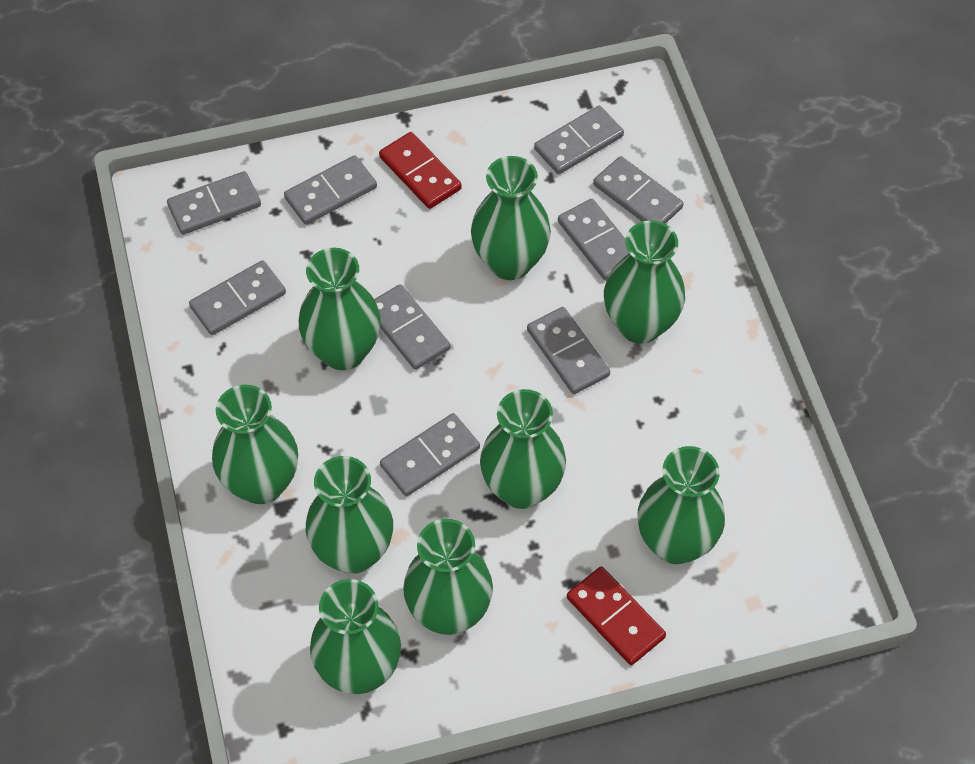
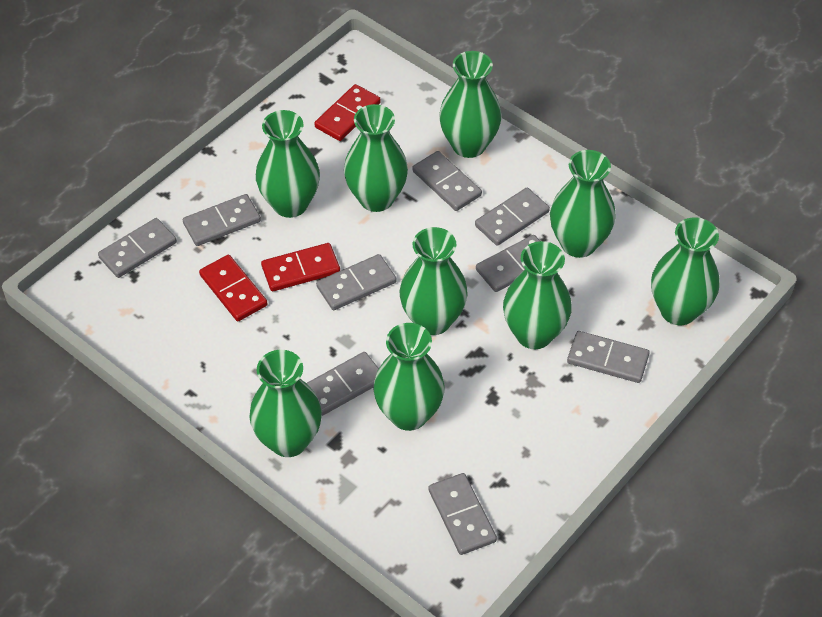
red domino: 2 -> 3

